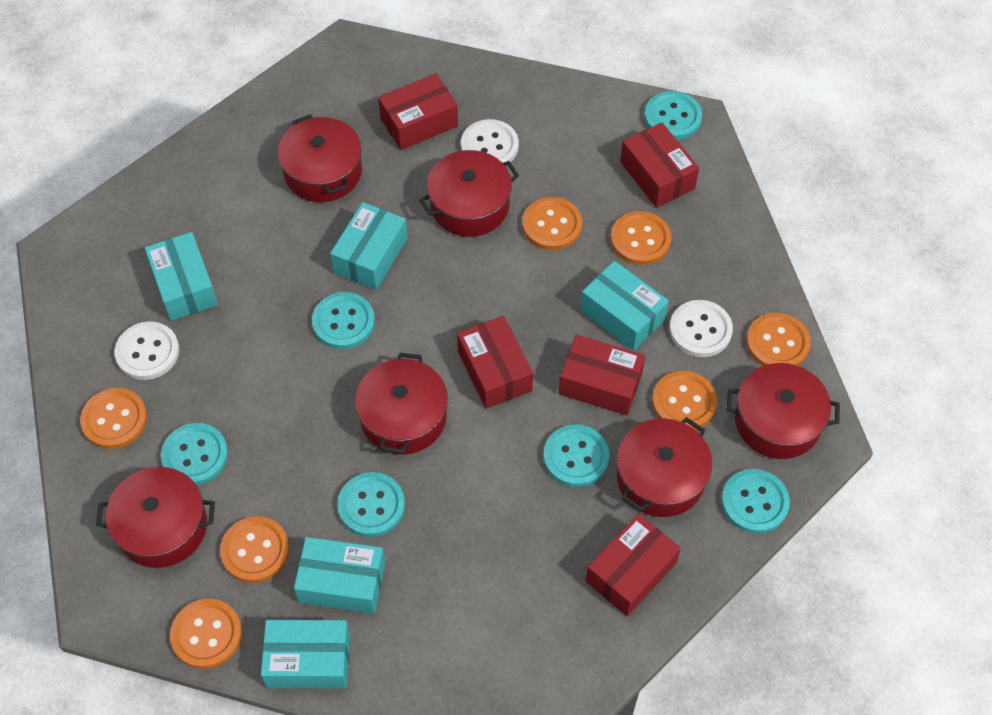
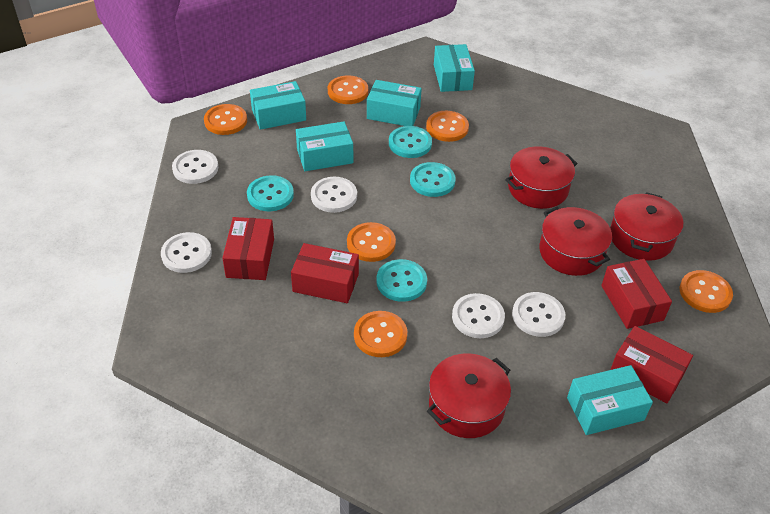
orange button: 7 -> 6
red box: 5 -> 4
red pot: 6 -> 4
turquoise button: 6 -> 4
white button: 3 -> 5

